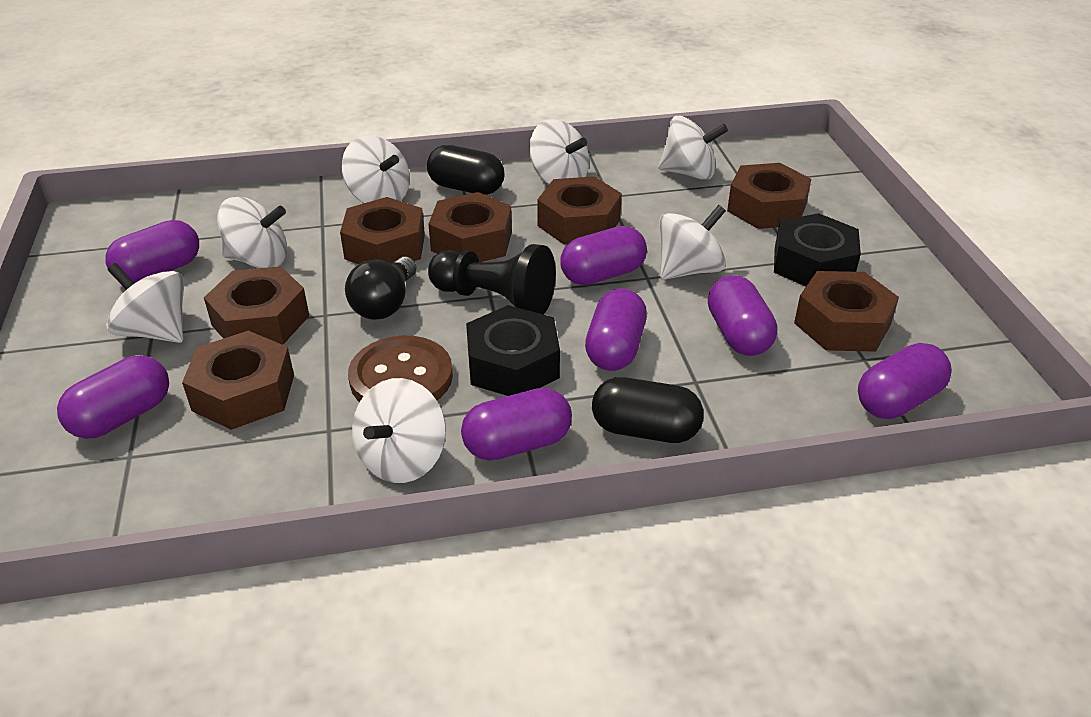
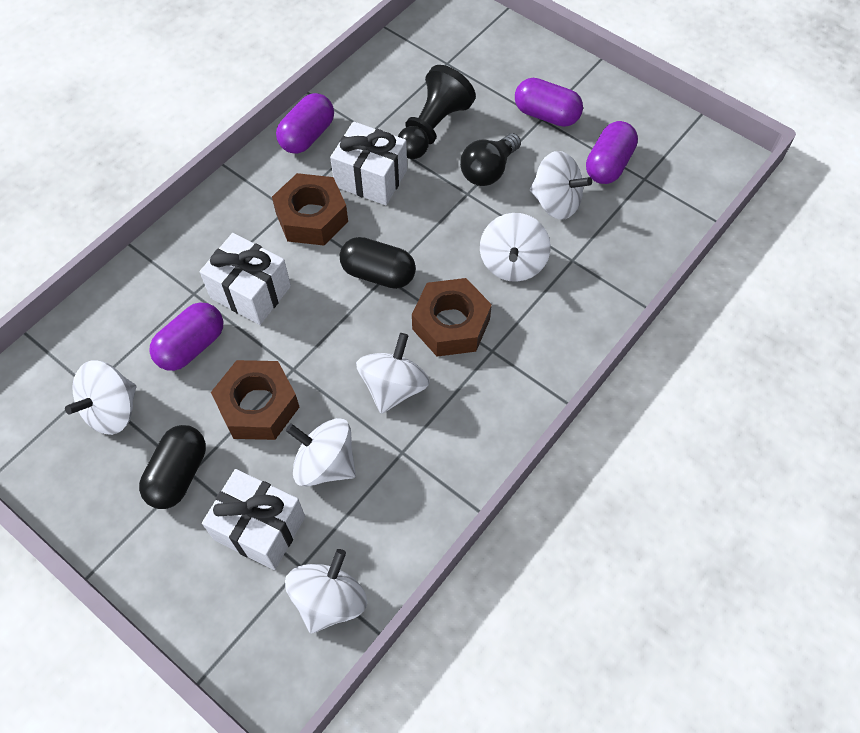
black nut: 2 -> 0
brown button: 1 -> 0
brown nut: 7 -> 3
purple capsule: 7 -> 4
white gift: 0 -> 3
white spinning top: 7 -> 6

